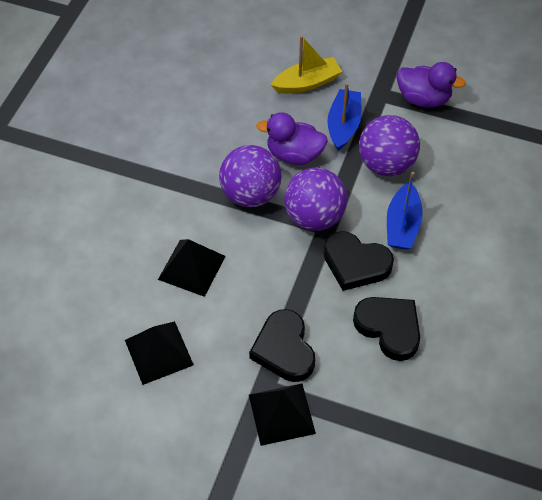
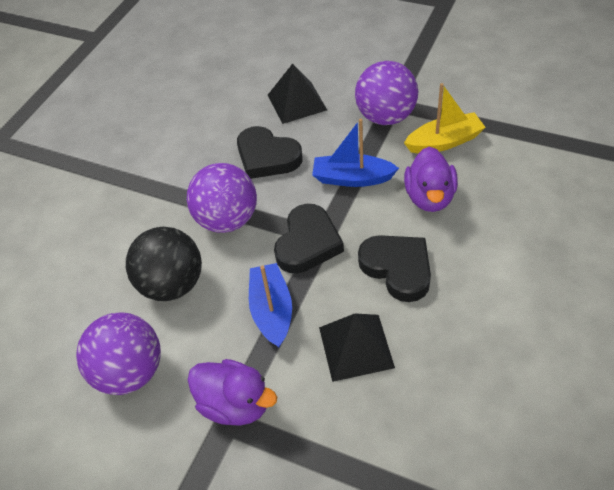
black ball: 0 -> 1
black pyramid: 3 -> 2

